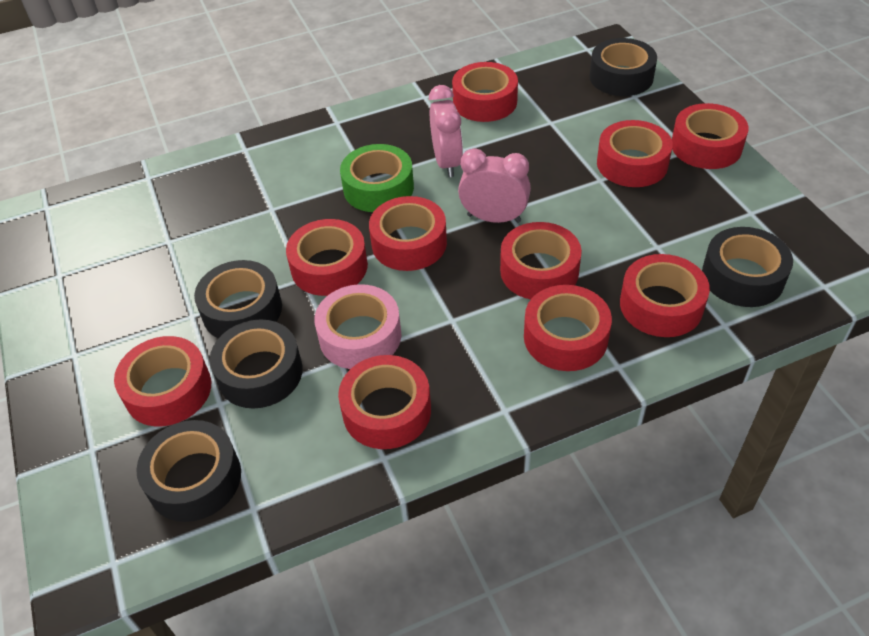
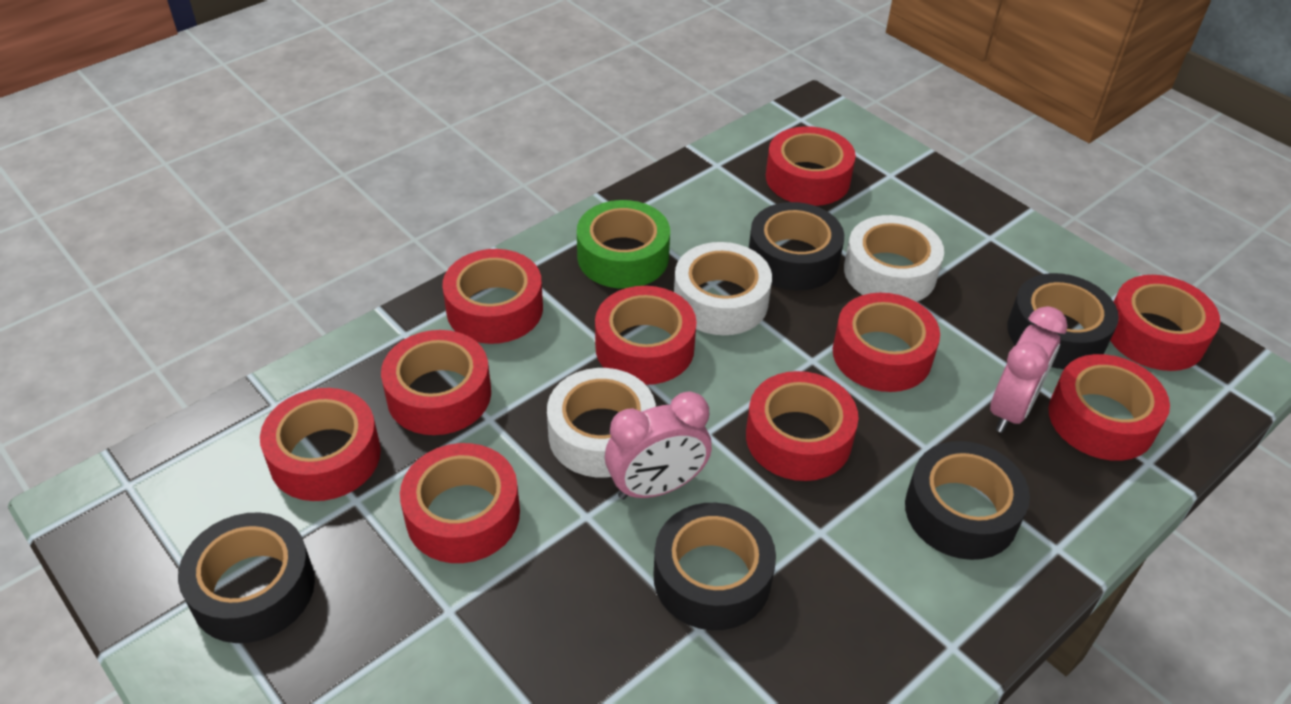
pink tape: 1 -> 0
white tape: 0 -> 3

